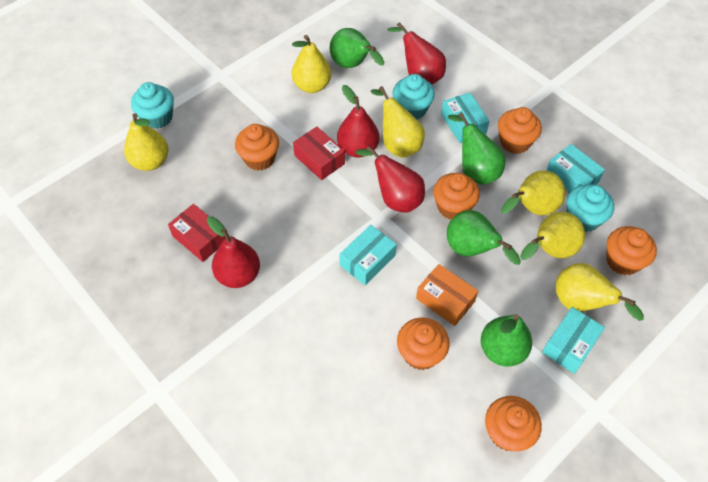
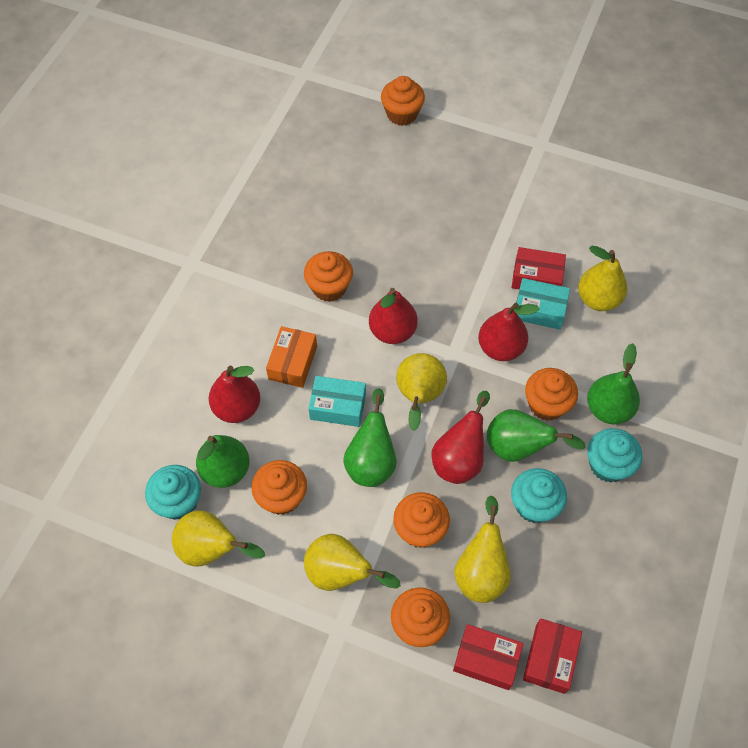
red box: 2 -> 3
turquoise box: 4 -> 2
yellow pear: 6 -> 5

